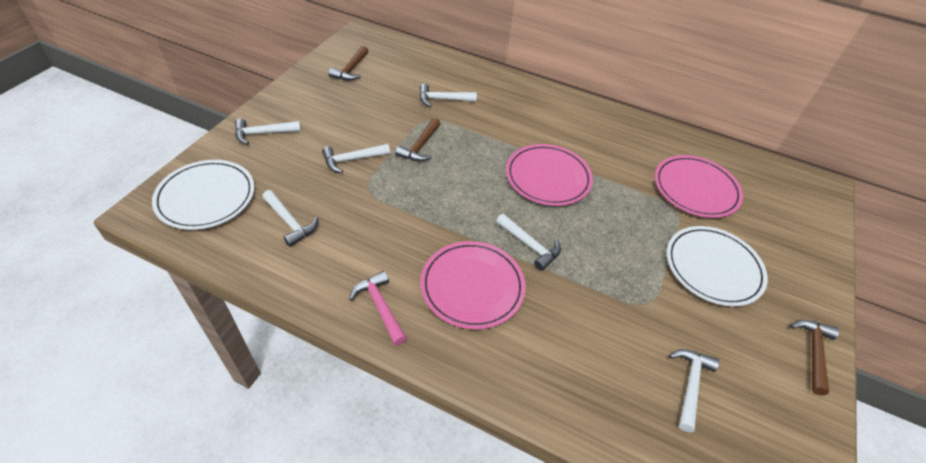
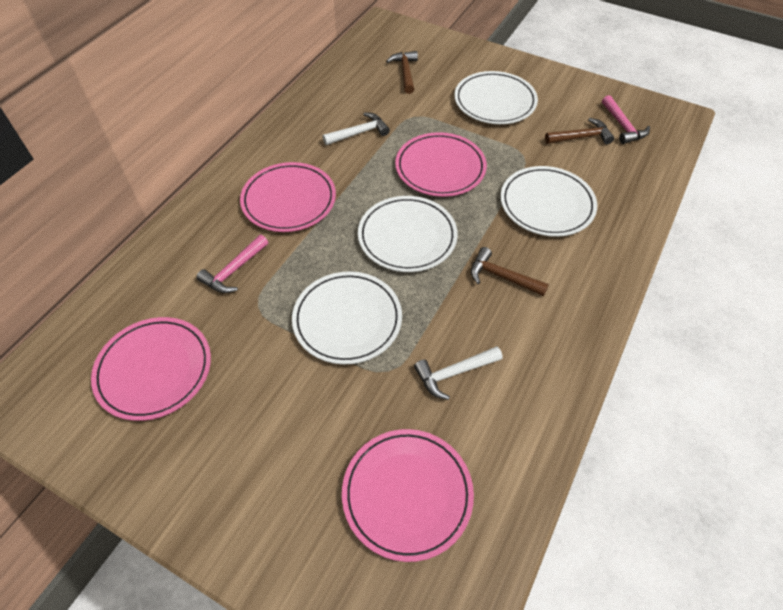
pink hammer: 1 -> 2
pink plate: 3 -> 4
white hammer: 6 -> 2
white plate: 2 -> 4

